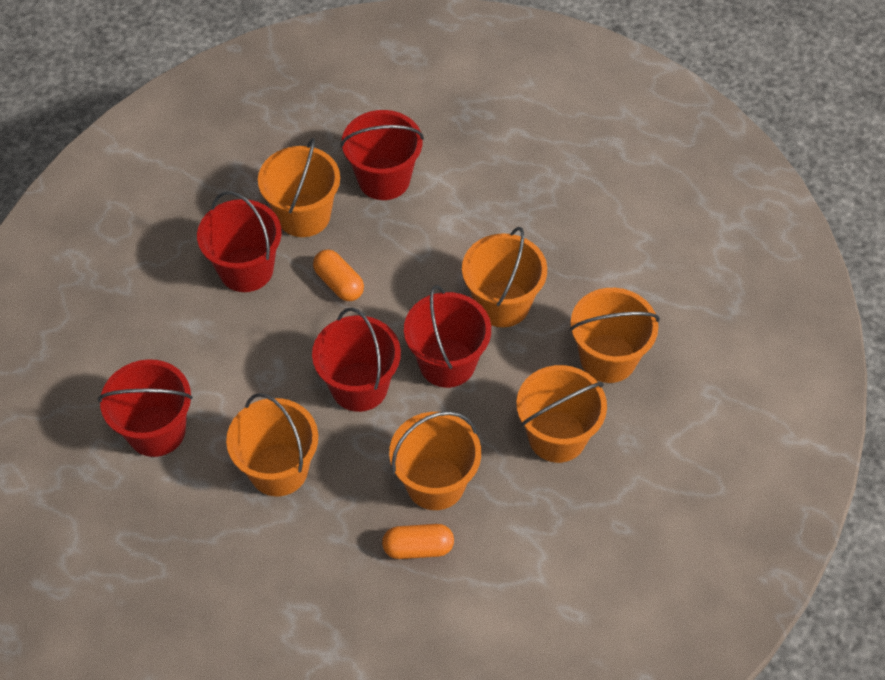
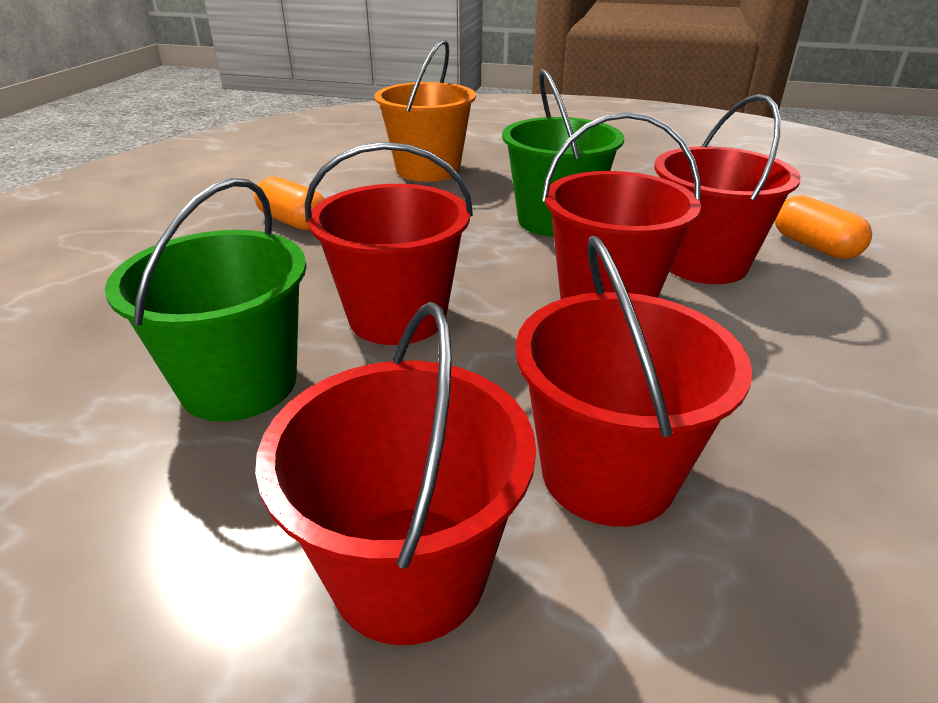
green bucket: 0 -> 2
orange bucket: 6 -> 1

